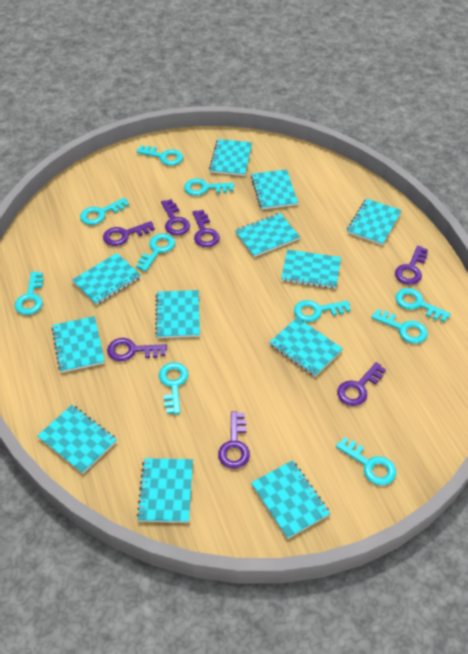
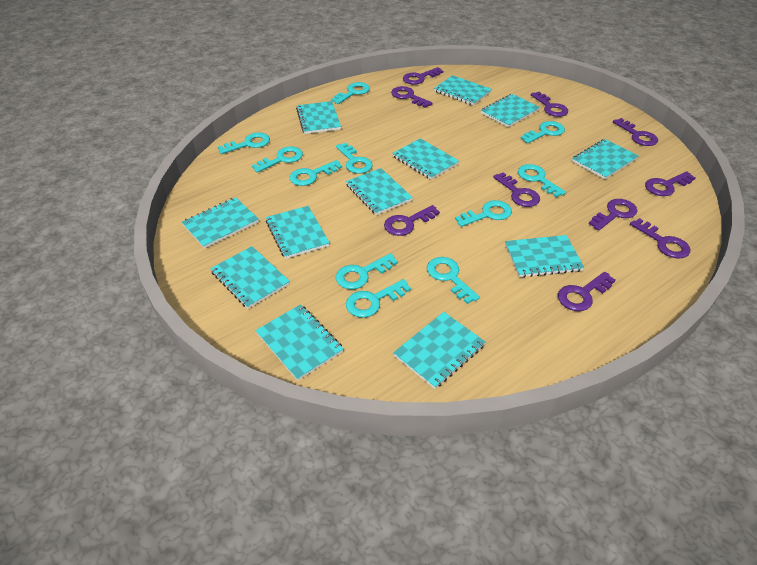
purple key: 7 -> 10
turquoise key: 10 -> 11

